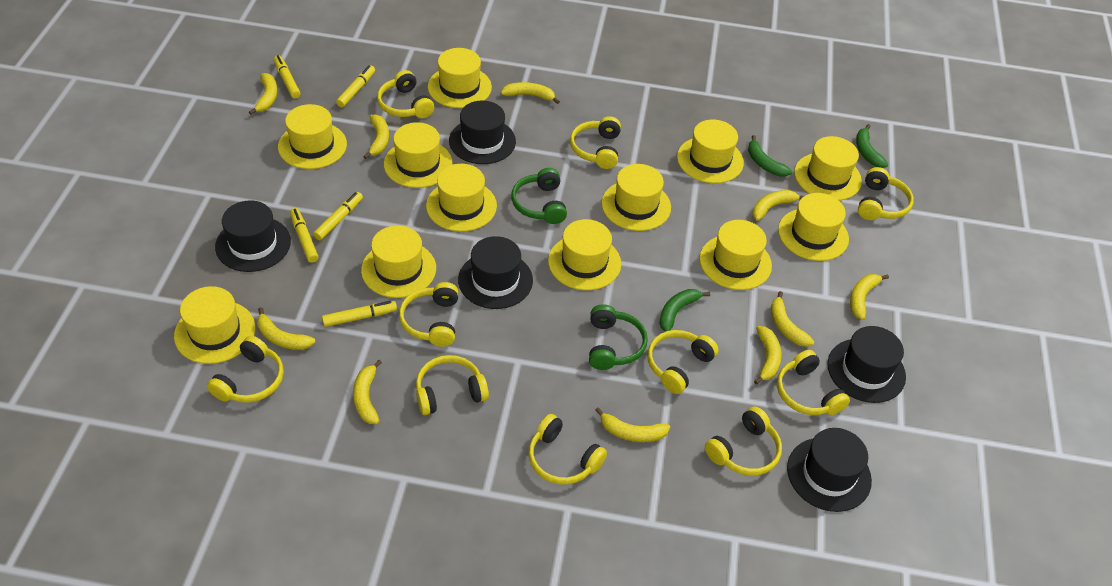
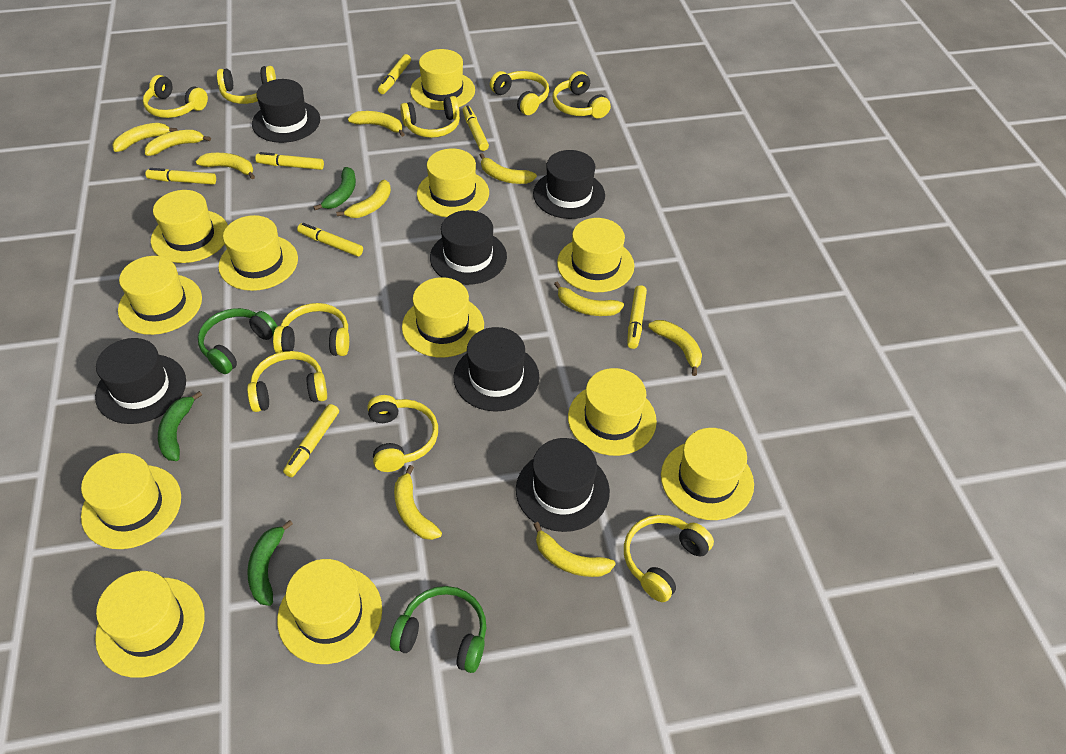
black hat: 5 -> 6
yellow headphones: 10 -> 9
yellow marker: 5 -> 7

